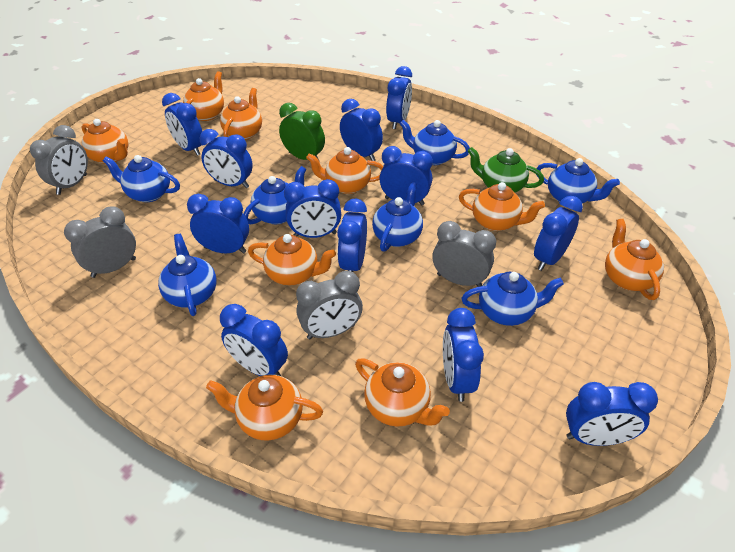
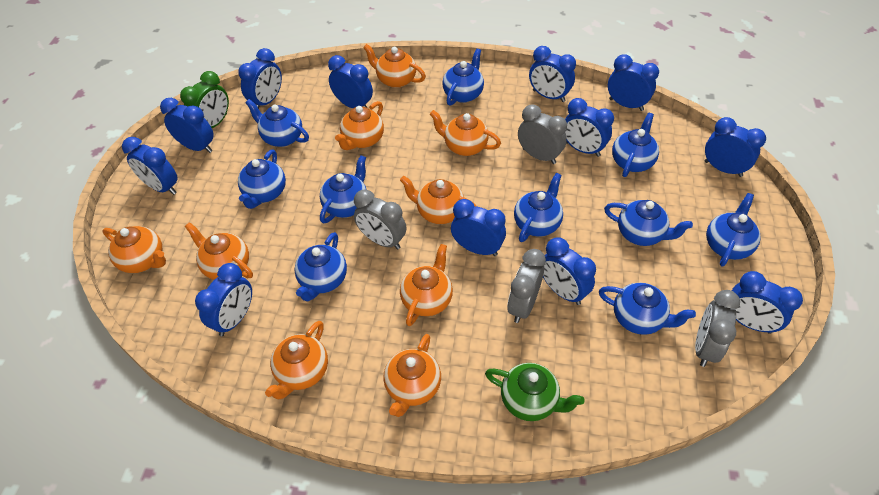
blue teapot: 7 -> 10

